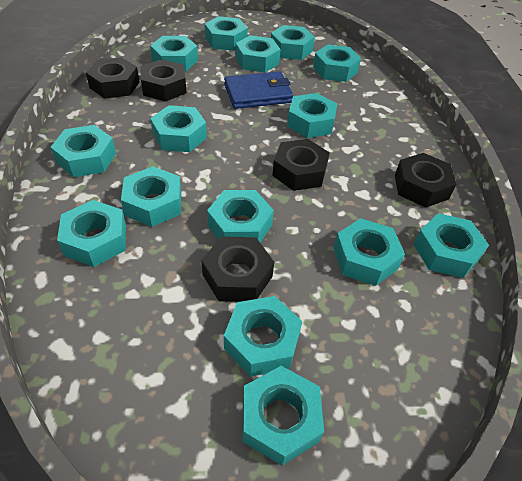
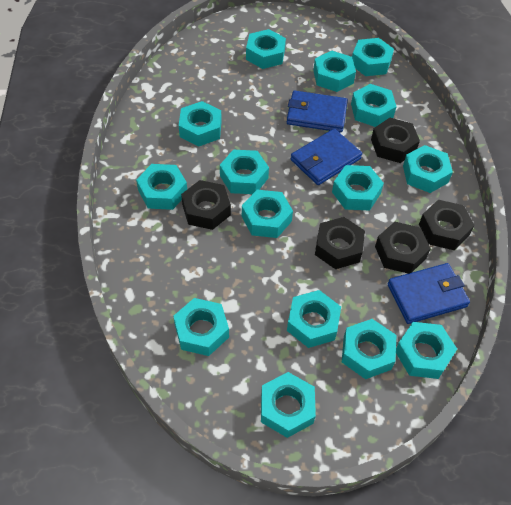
blue wallet: 1 -> 3

